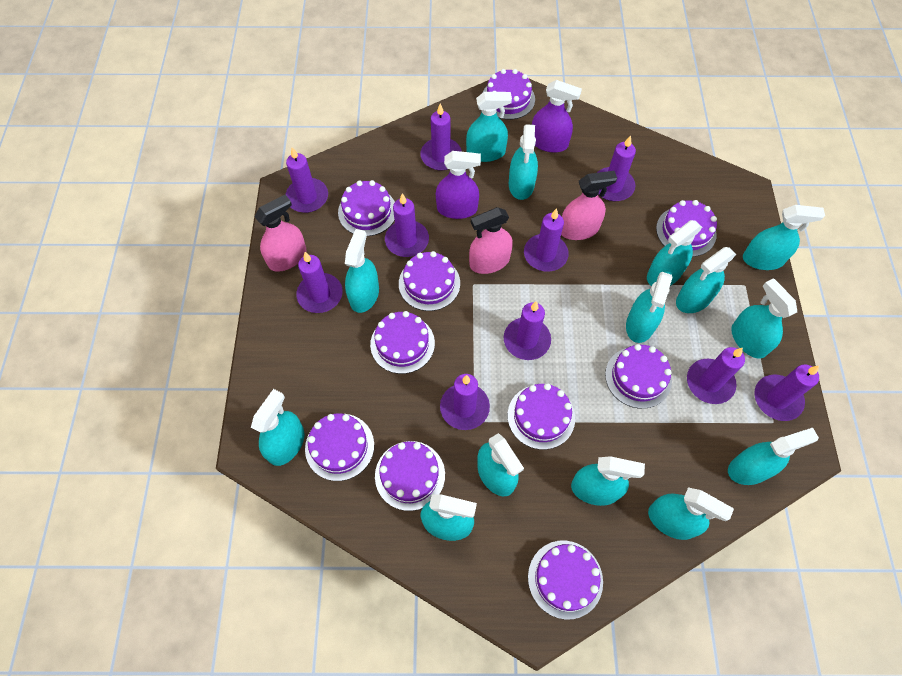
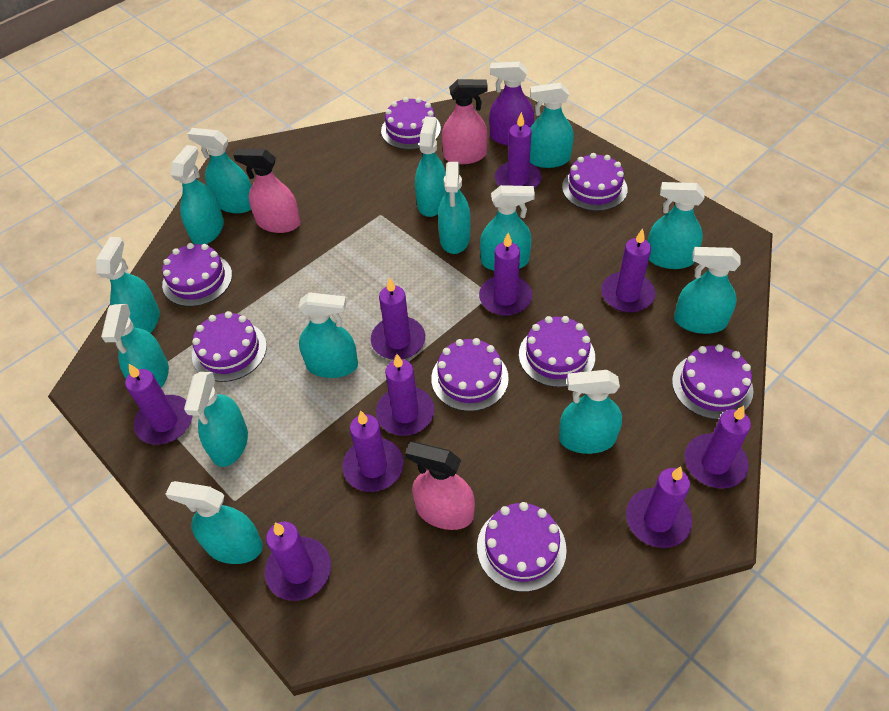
purple cake: 10 -> 8
purple spray bottle: 2 -> 1

